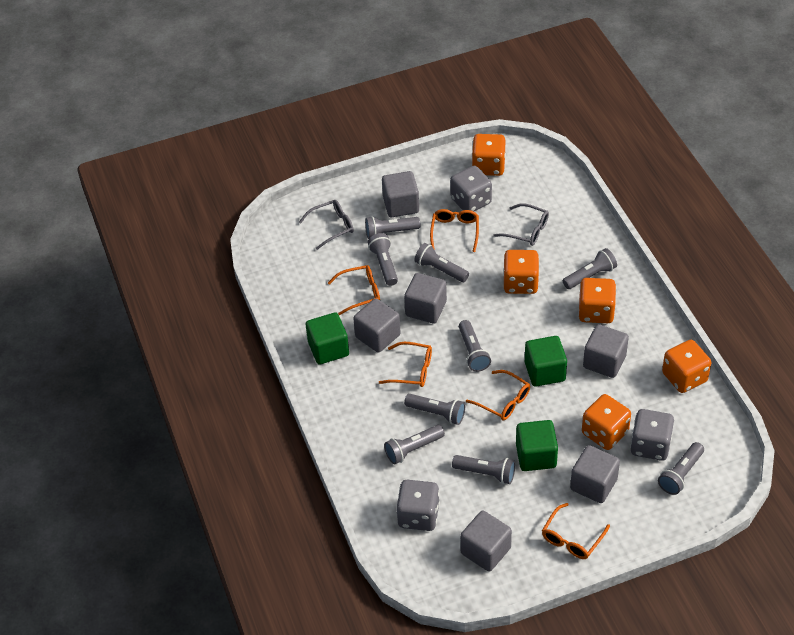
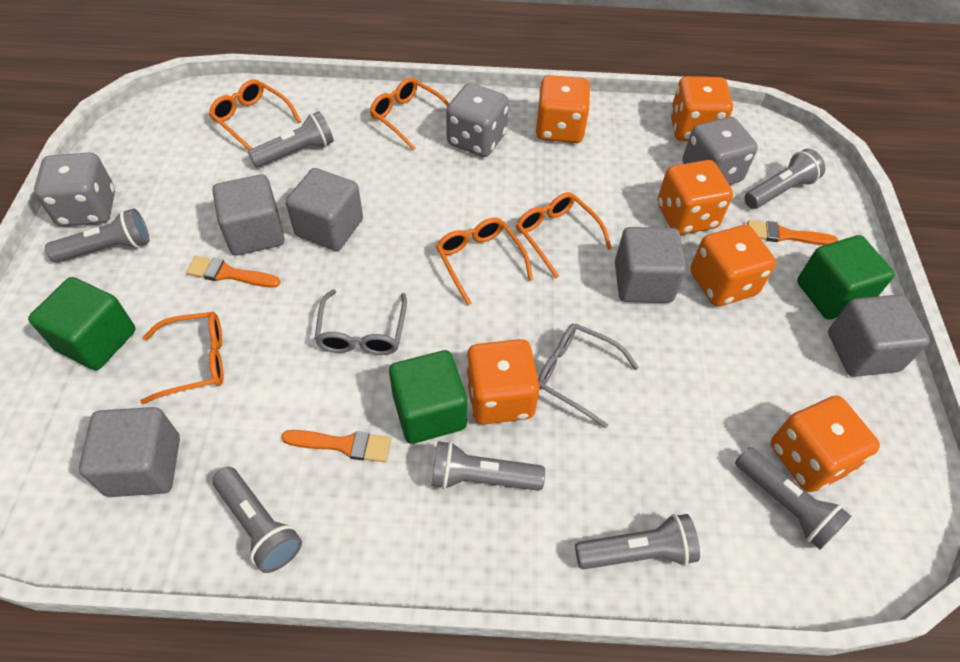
grey cube: 6 -> 5
grey flashlight: 9 -> 7
orange brush: 0 -> 3
orange dice: 5 -> 6

